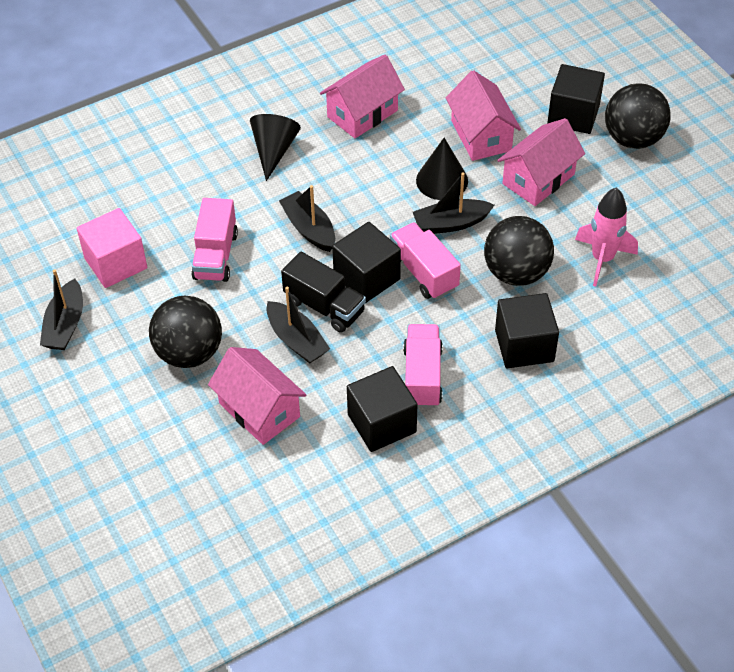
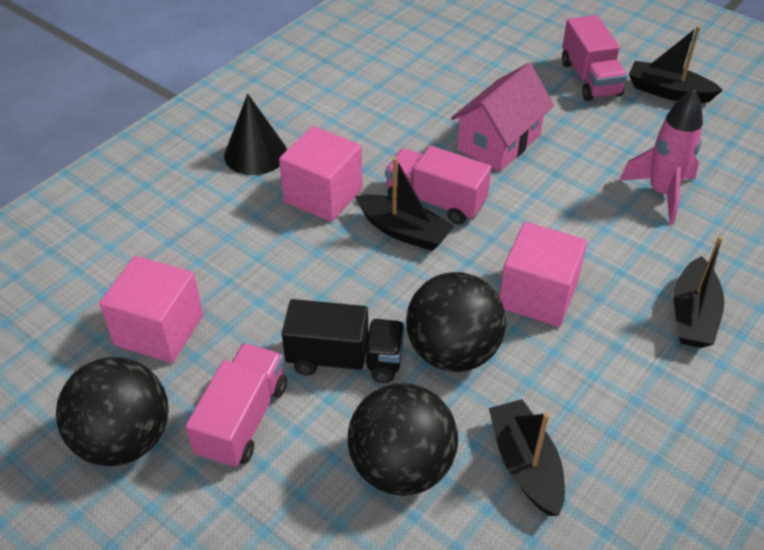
black cone: 2 -> 1
black cube: 4 -> 0
pink cube: 1 -> 3
pink house: 4 -> 1

